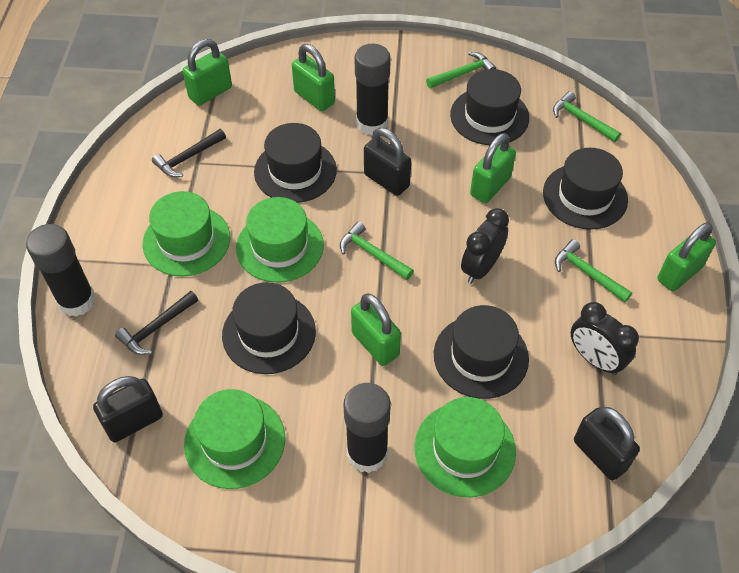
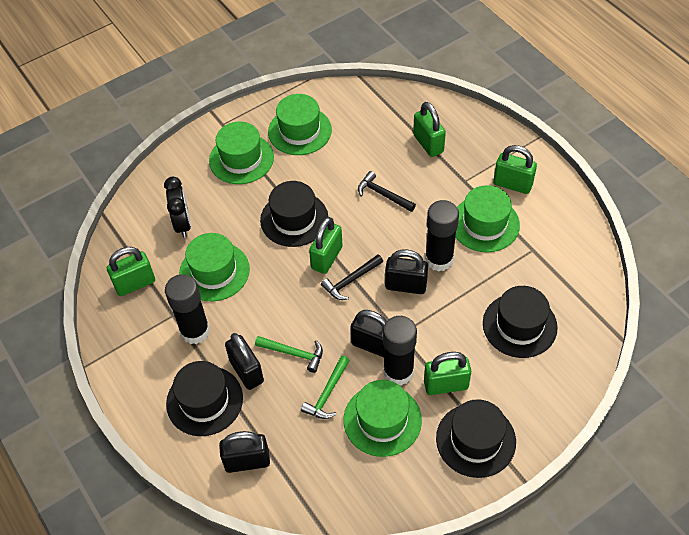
black clock: 2 -> 1
black hat: 5 -> 4
black padlock: 3 -> 4
green hammer: 4 -> 2
green hat: 4 -> 5

